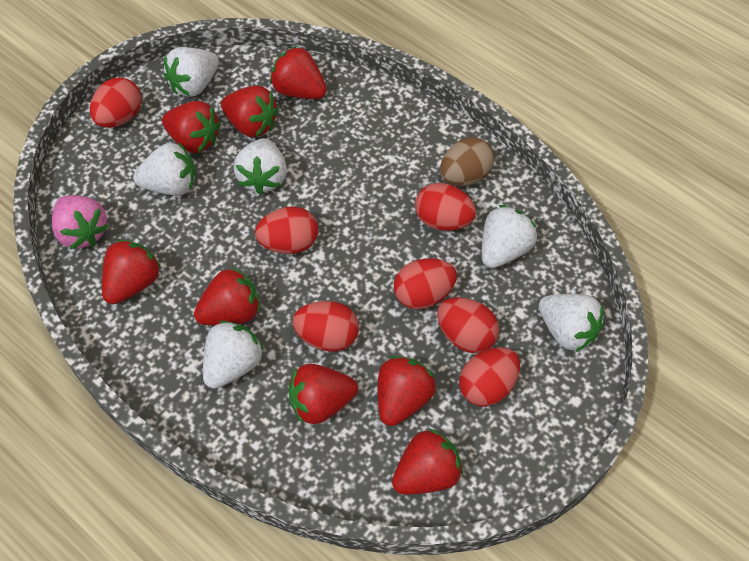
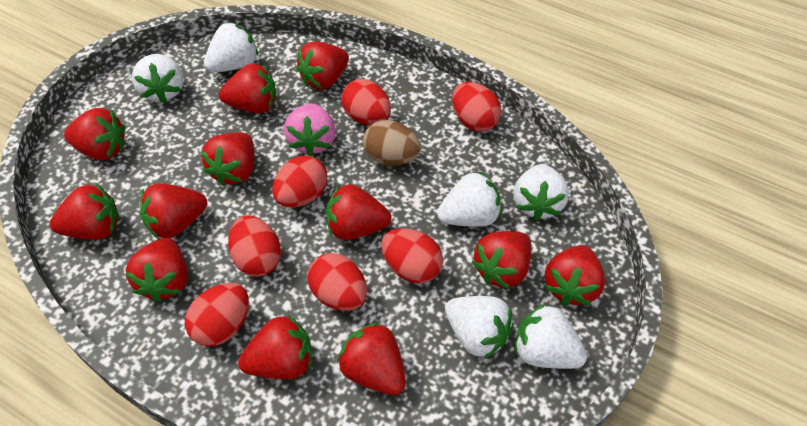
red strawberry: 8 -> 12

